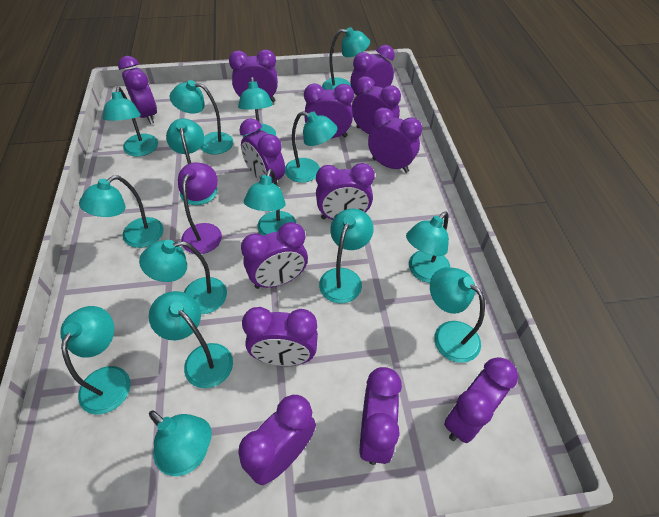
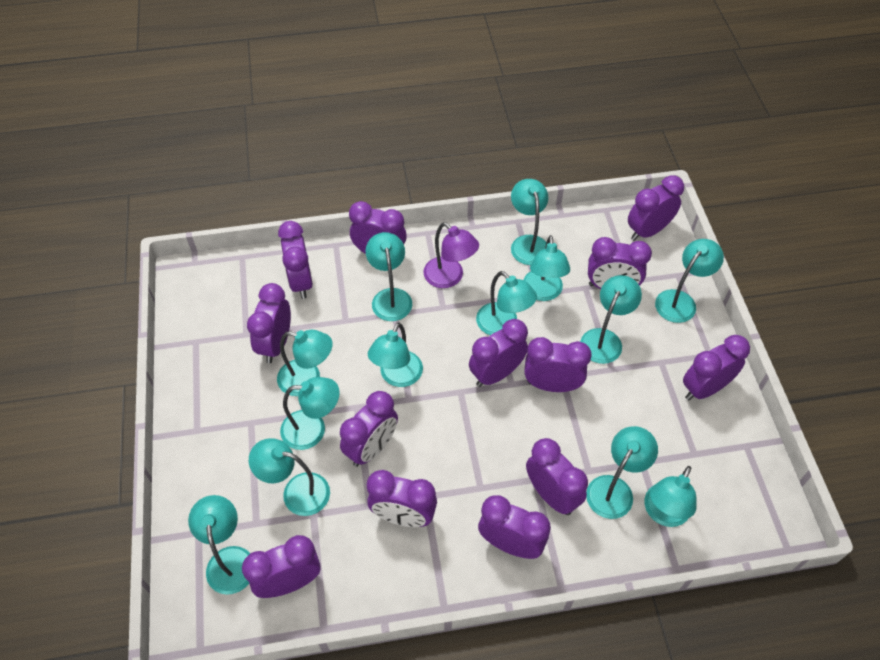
turquoise lamp: 15 -> 13

